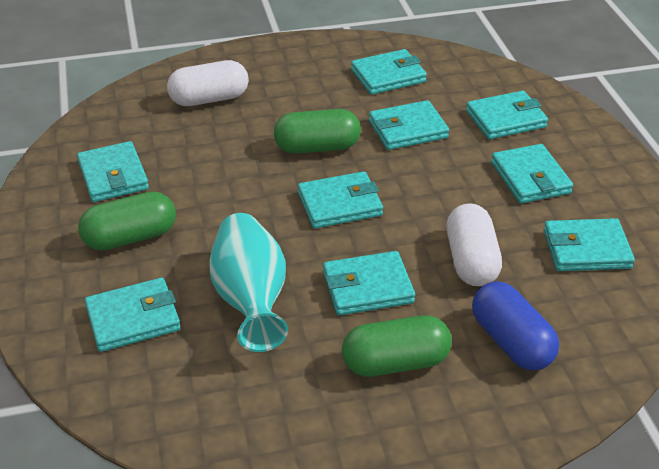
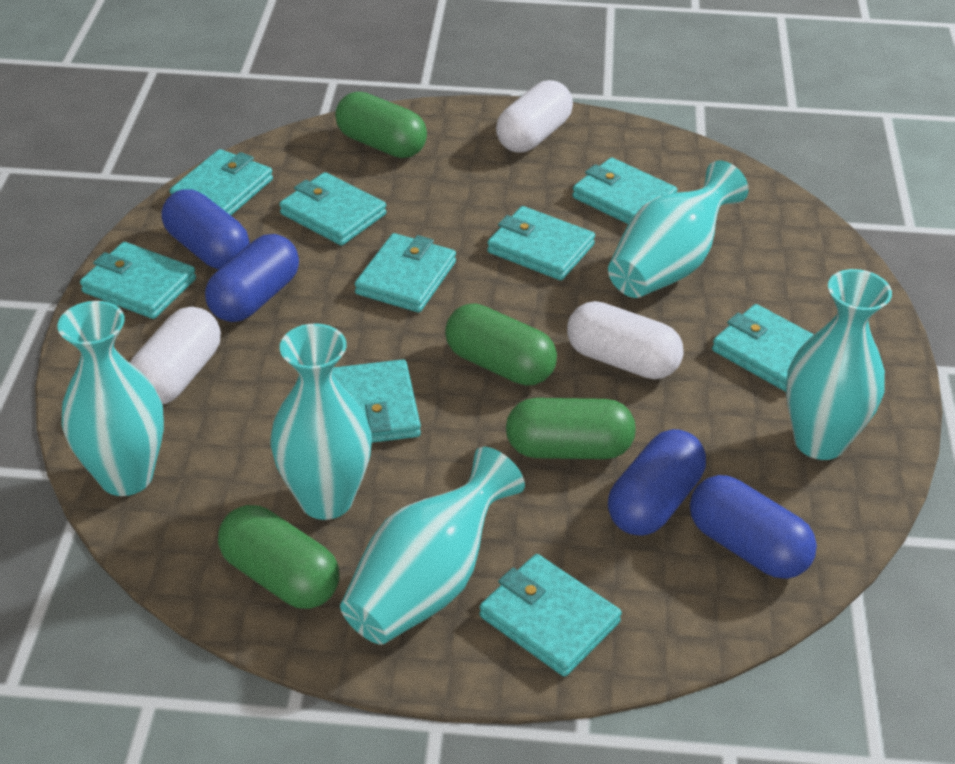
blue capsule: 1 -> 4
green capsule: 3 -> 4
turquoise vase: 1 -> 5
white capsule: 2 -> 3

